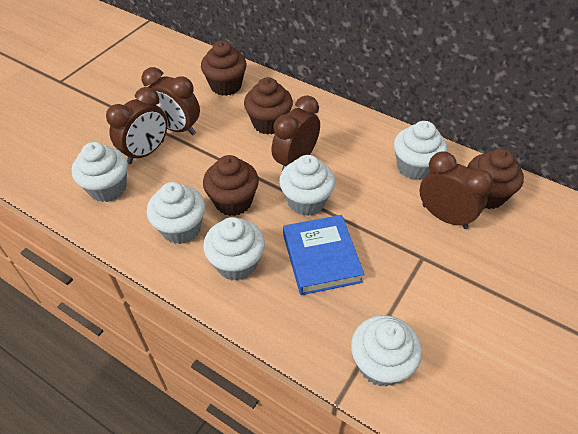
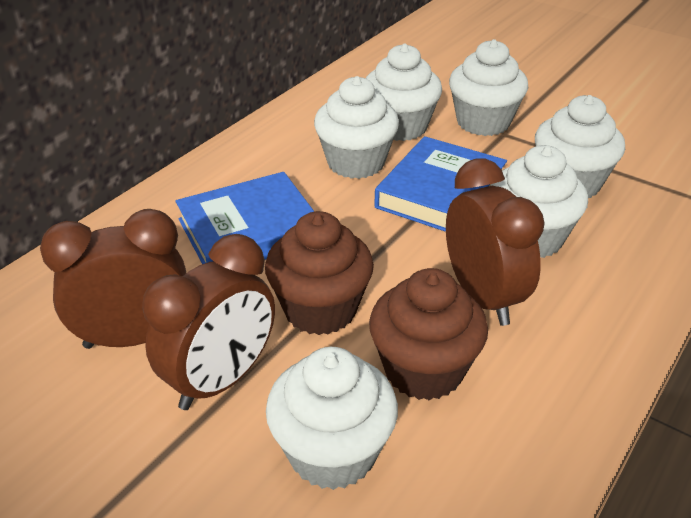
blue book: 1 -> 2
brown clock: 4 -> 3
brown cupcake: 4 -> 2

